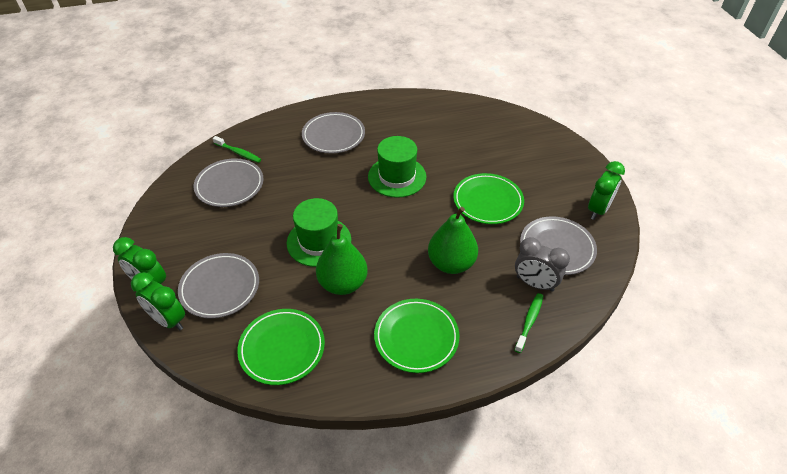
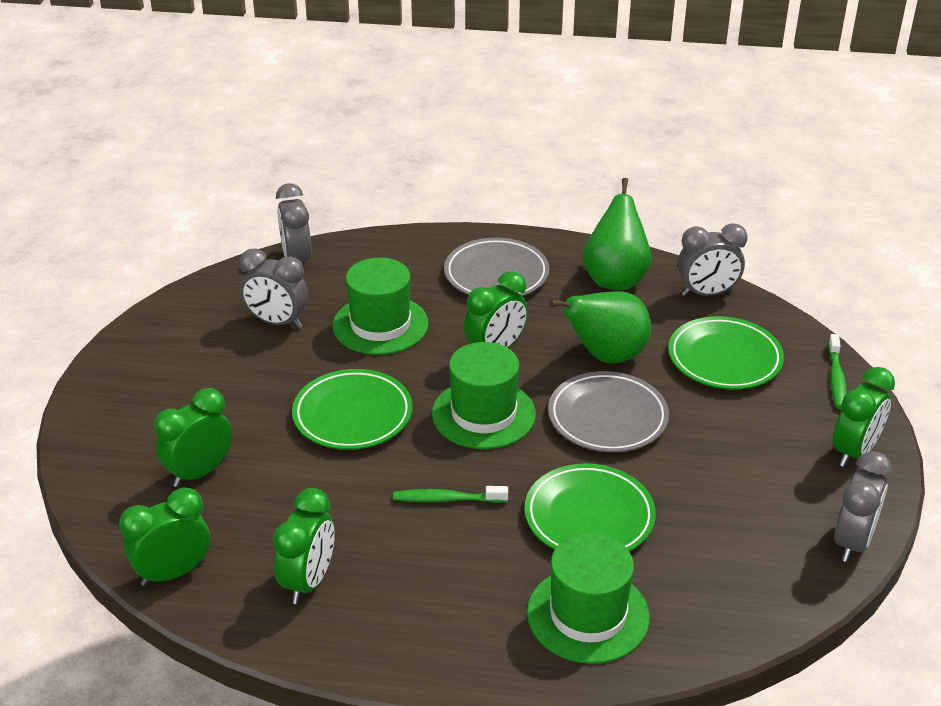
green clock: 3 -> 5
green hat: 2 -> 3
grey clock: 1 -> 4
grey plate: 4 -> 2

